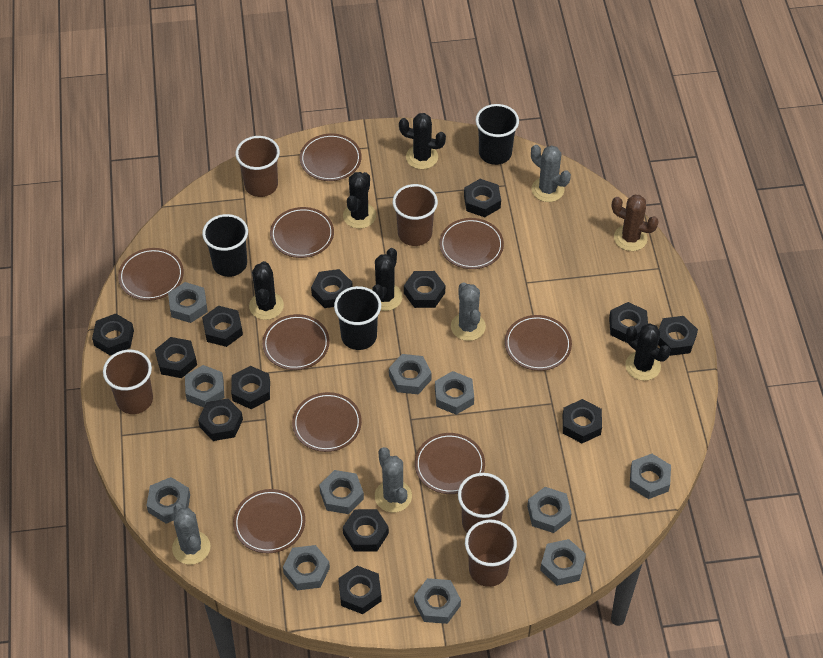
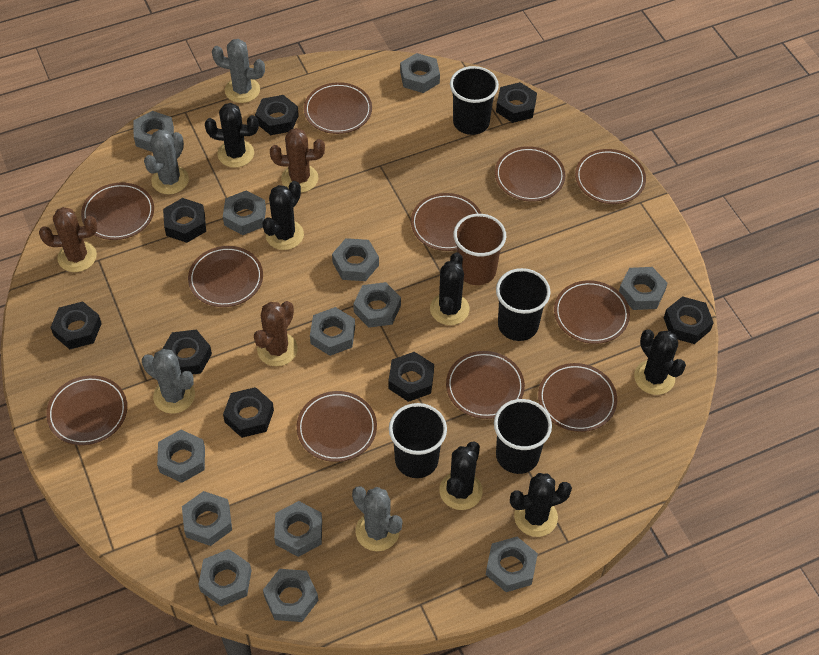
black cactus: 5 -> 6
black cup: 3 -> 4
black nut: 13 -> 8
brown cactus: 1 -> 3
brown cup: 5 -> 1
brown plate: 9 -> 11
grey nut: 11 -> 13

